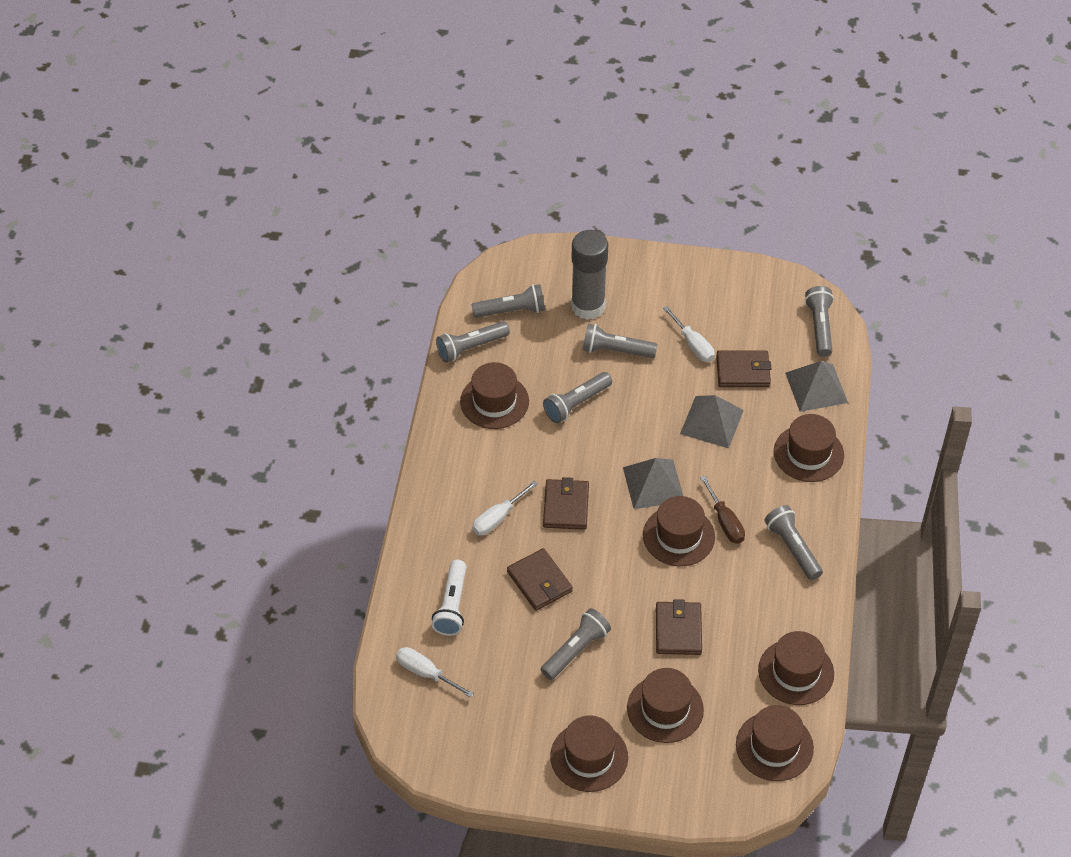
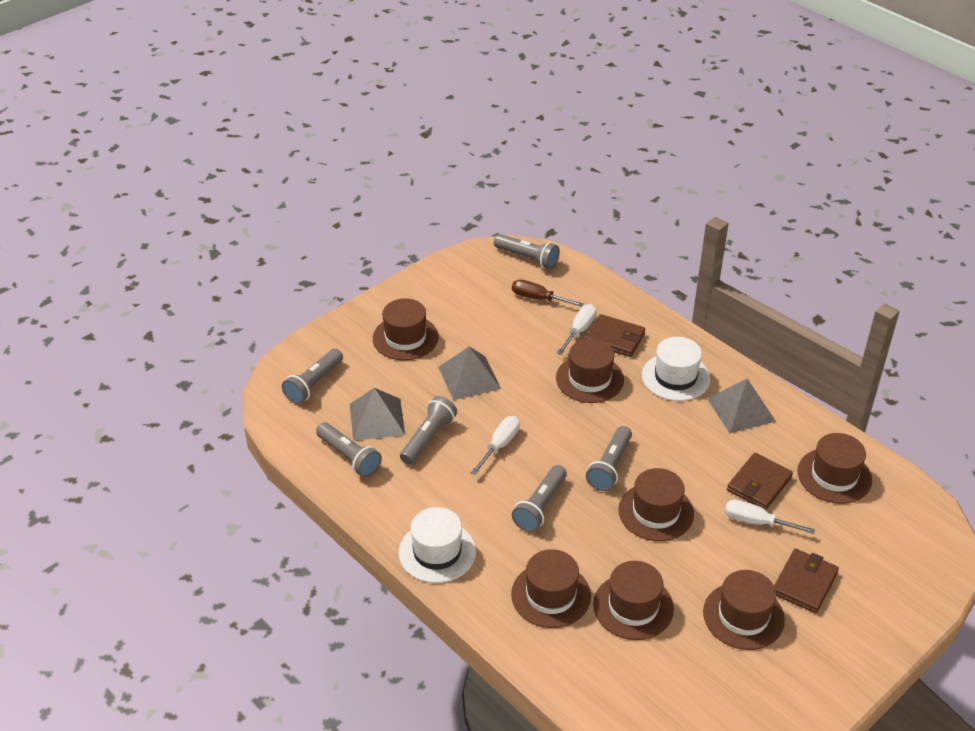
brown wallet: 4 -> 3
grey flashlight: 7 -> 6
grey glue stick: 1 -> 0
white flashlight: 1 -> 0
white hat: 0 -> 2

